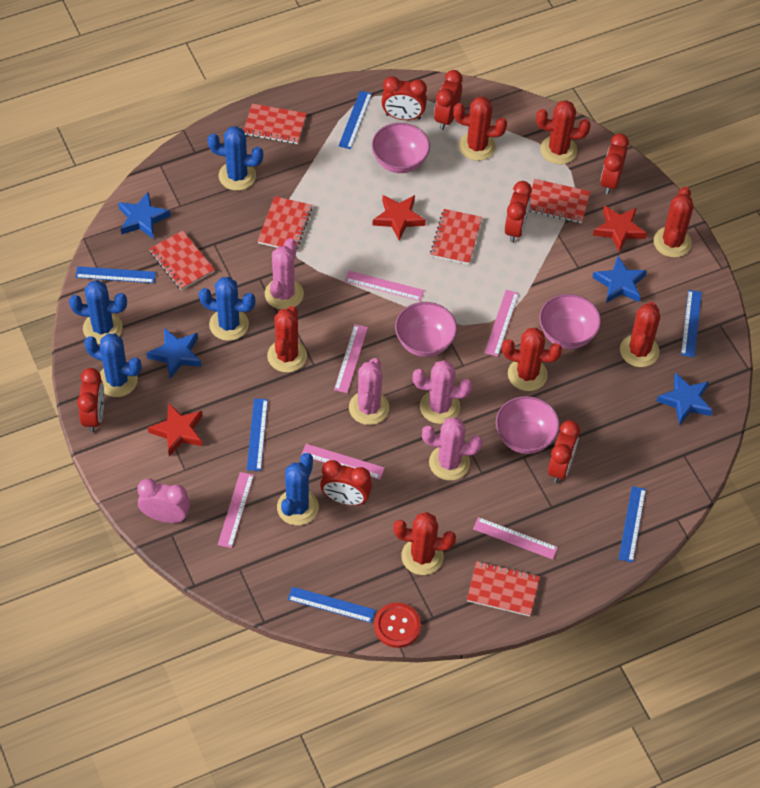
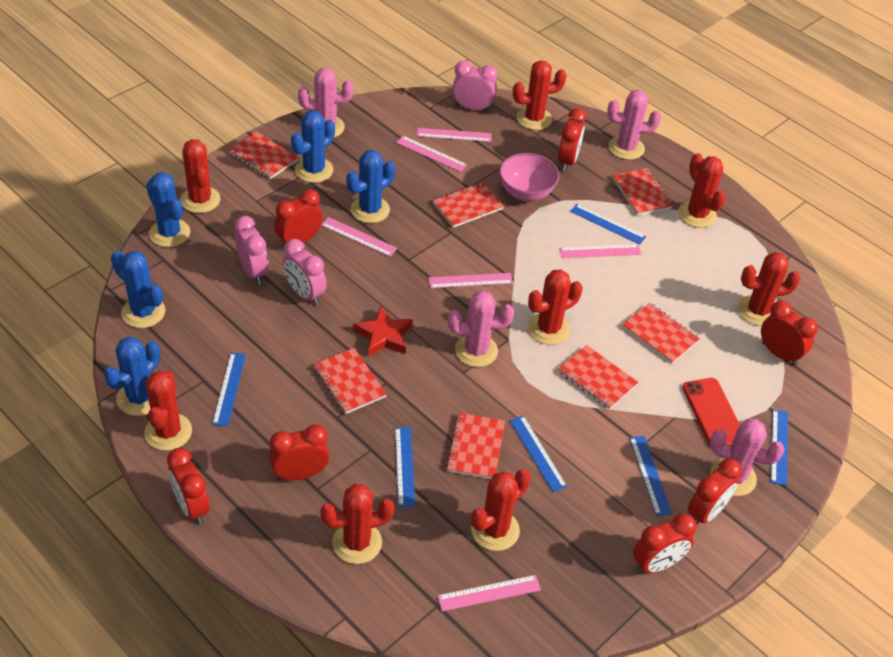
blue star: 4 -> 0
pink bowl: 4 -> 1
pink clock: 1 -> 3
red button: 1 -> 0
red cactus: 7 -> 8
red notebook: 6 -> 7
red phone: 0 -> 1
red star: 3 -> 1

